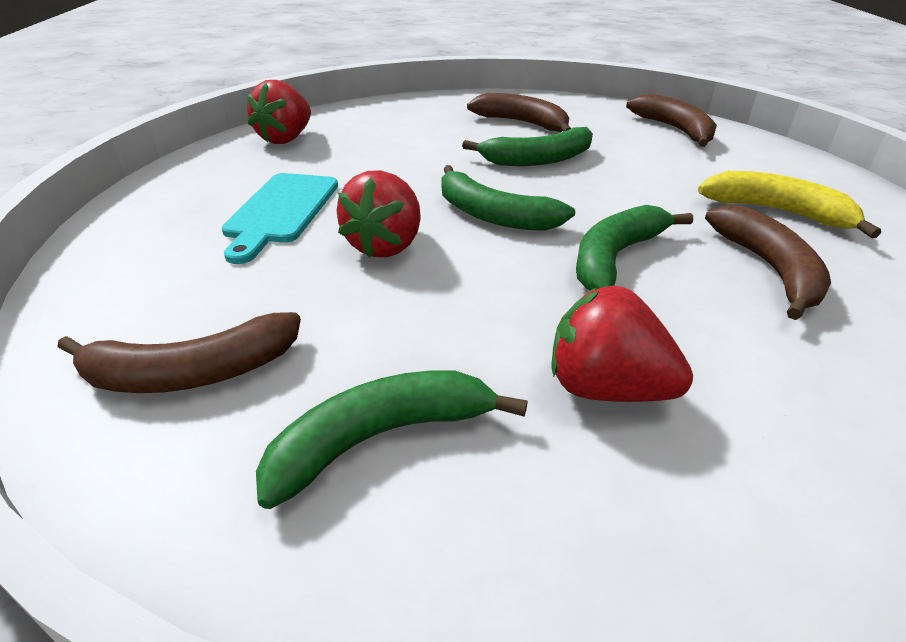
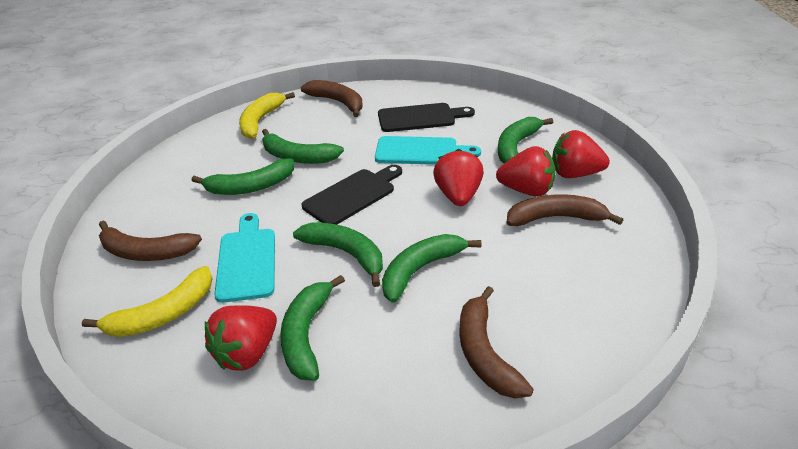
black cutting board: 0 -> 2
green banana: 4 -> 6
red strawberry: 3 -> 4
turquoise cutting board: 1 -> 2
yellow banana: 1 -> 2

